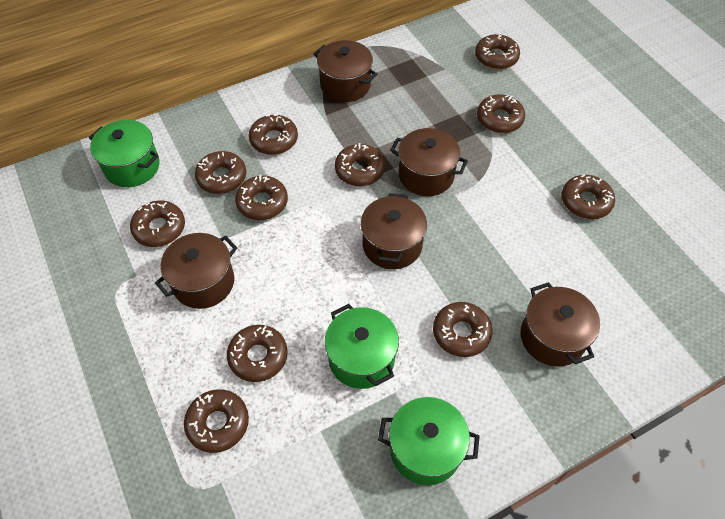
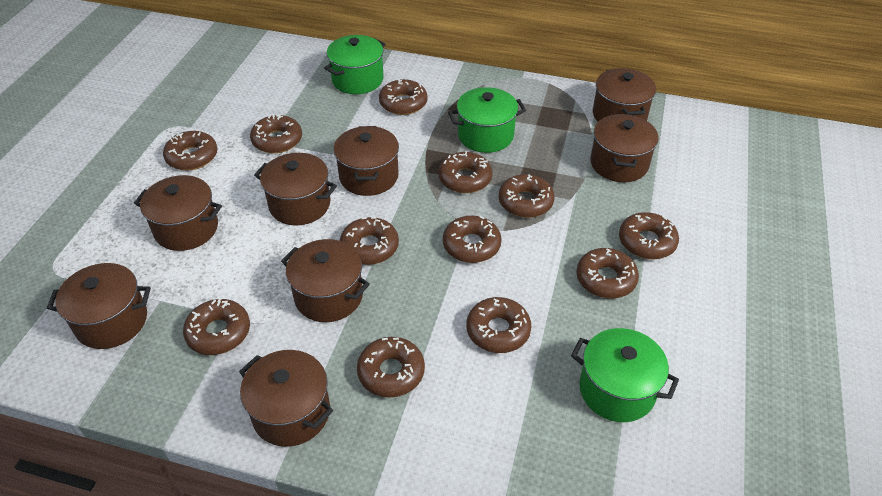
brown donut: 11 -> 12
brown pot: 5 -> 8

